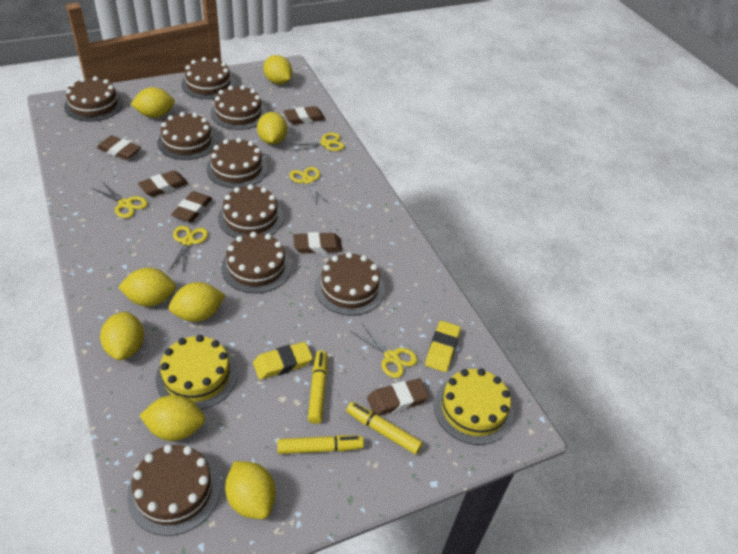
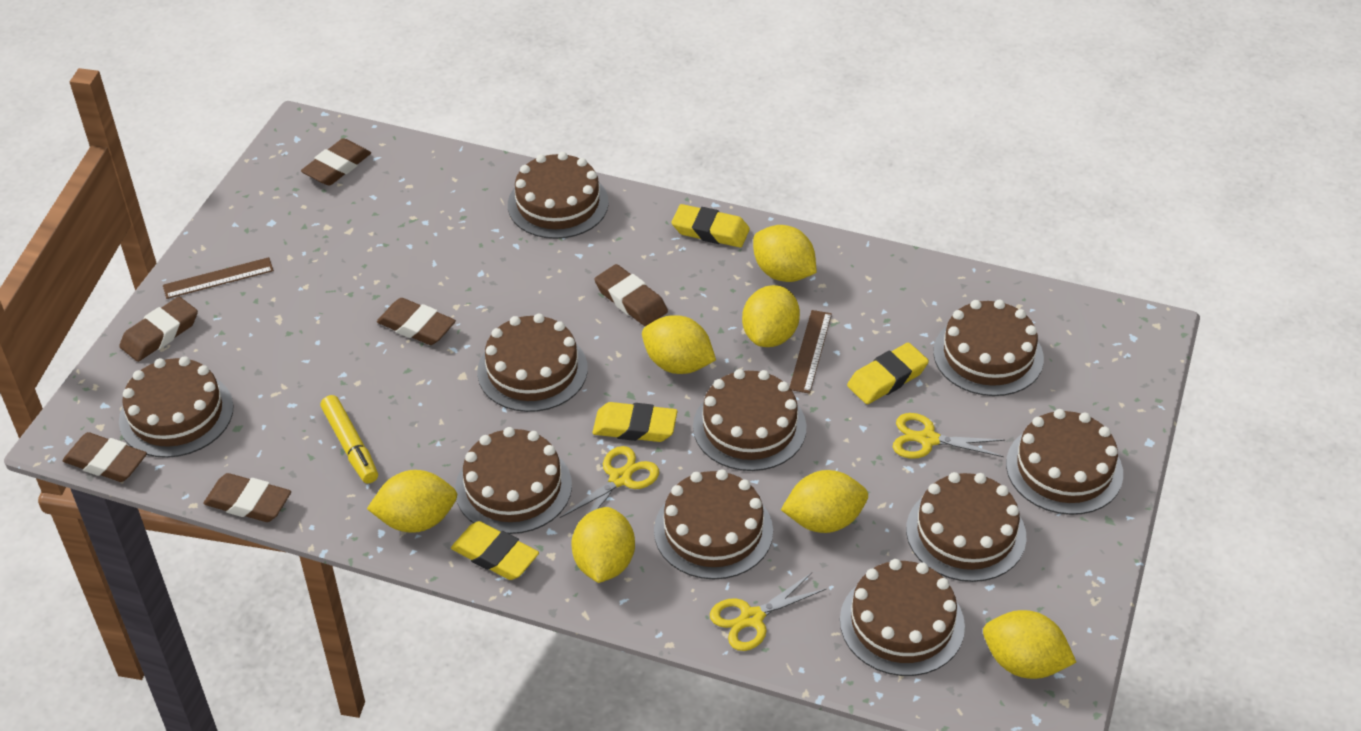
brown cake: 9 -> 10
brown ruler: 0 -> 2
yellow cake: 2 -> 0
yellow eraser: 2 -> 4
yellow lemon: 8 -> 7
yellow marker: 3 -> 1
yellow scissors: 5 -> 3

